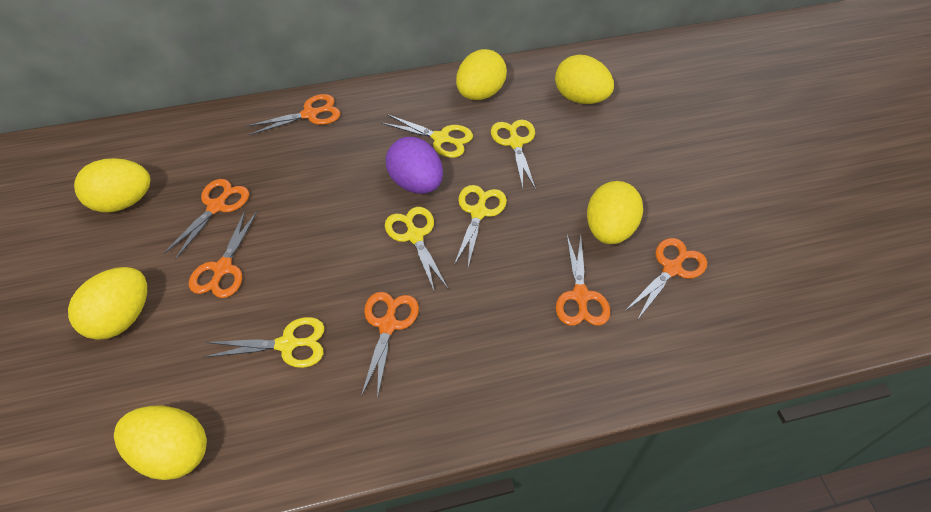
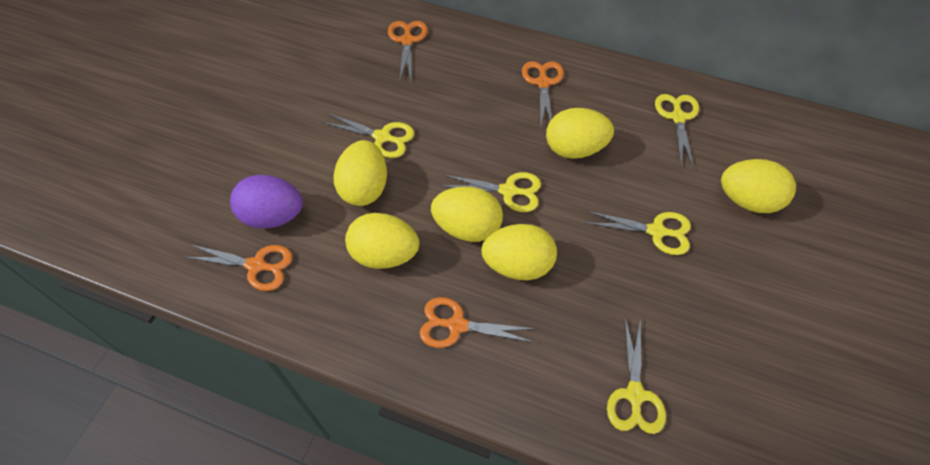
orange scissors: 6 -> 4

